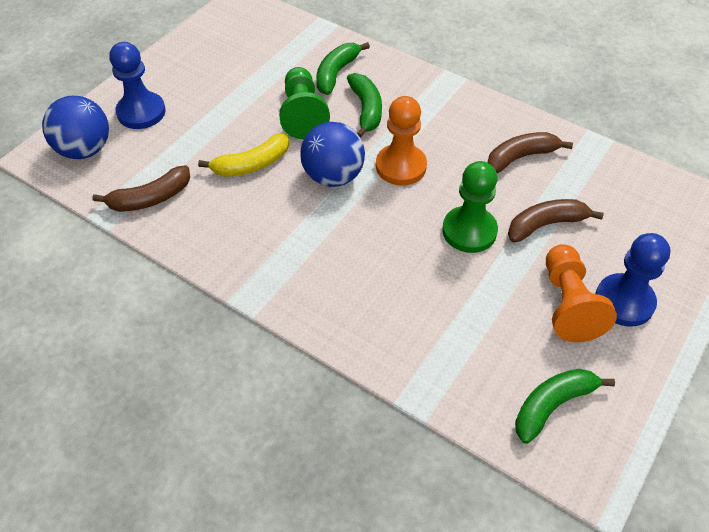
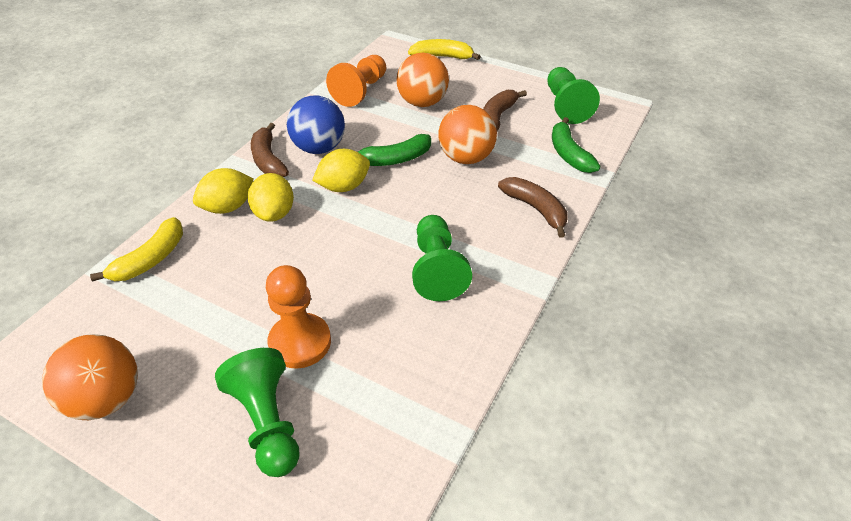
blue ball: 2 -> 1
blue pawn: 2 -> 0
green banana: 3 -> 2
green pawn: 2 -> 3
orange ball: 0 -> 3
yellow banana: 1 -> 2
yellow lemon: 0 -> 3

